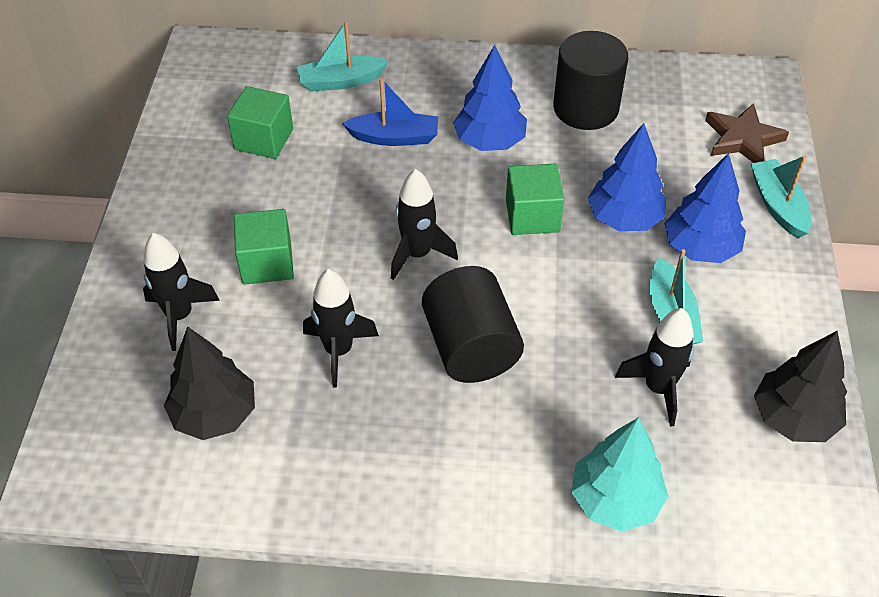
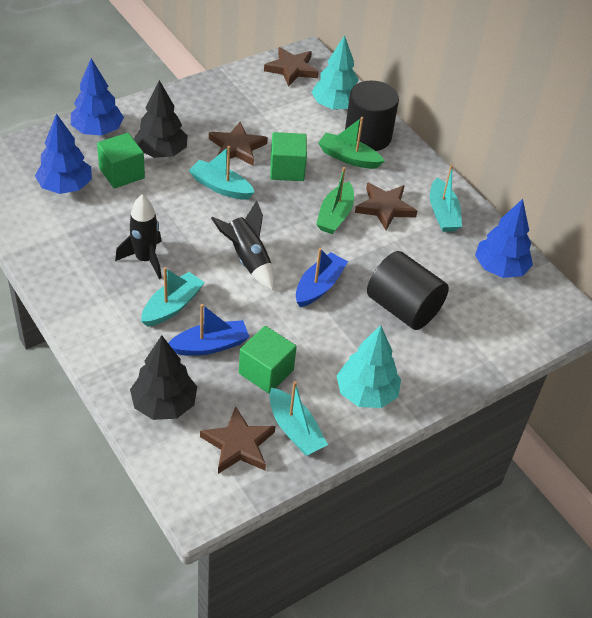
black rocket: 4 -> 2
blue boat: 1 -> 2
brown star: 1 -> 4
green boat: 0 -> 2
turquoise boat: 3 -> 4
turquoise tree: 1 -> 2

